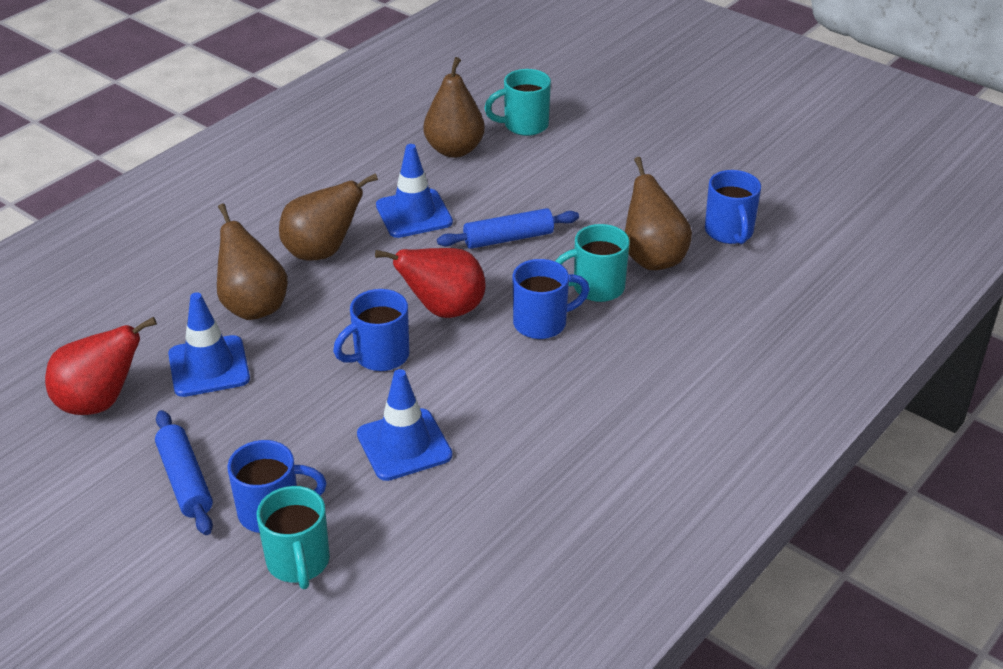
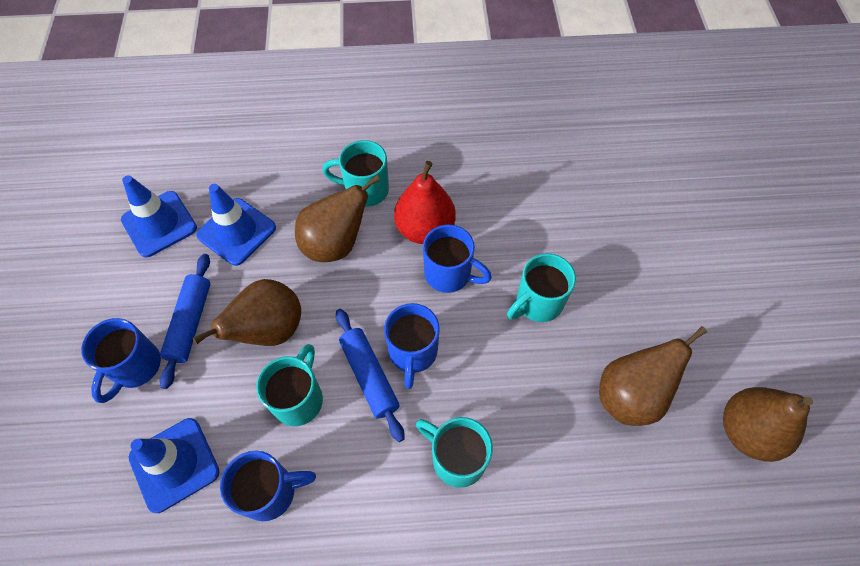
red pear: 2 -> 1
turquoise mug: 3 -> 4

